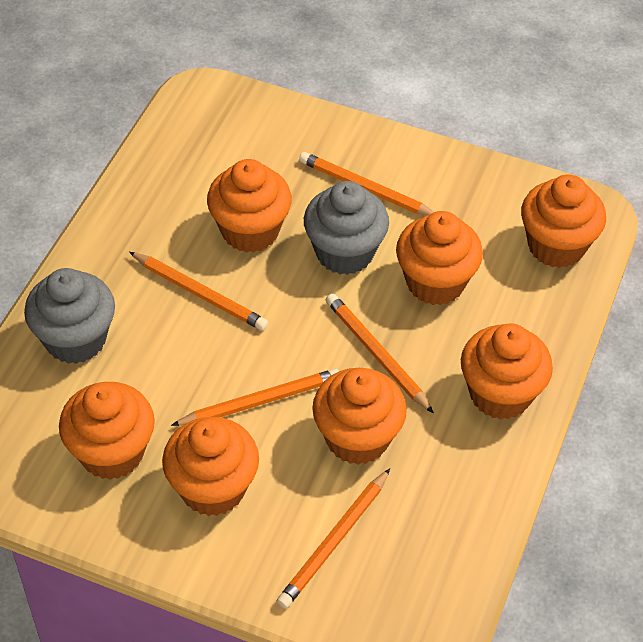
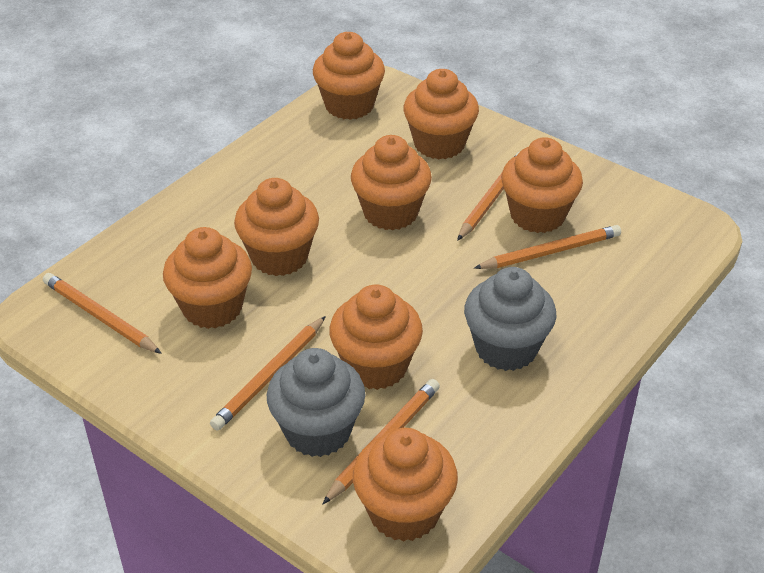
orange cupcake: 7 -> 8

